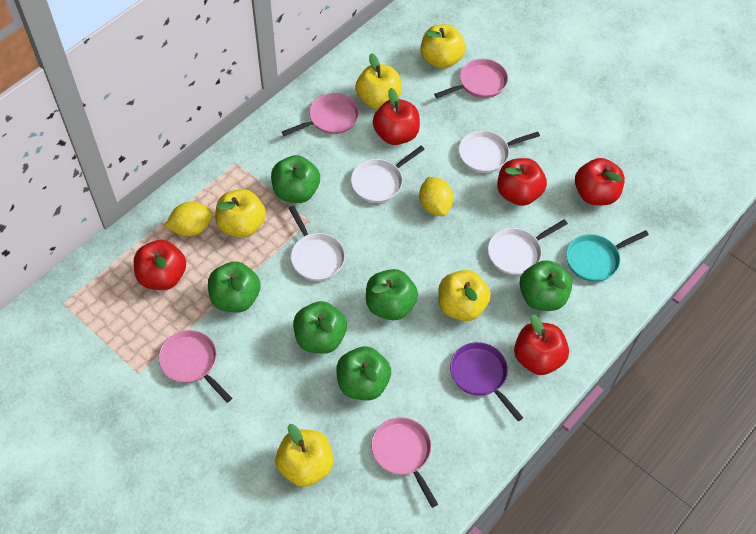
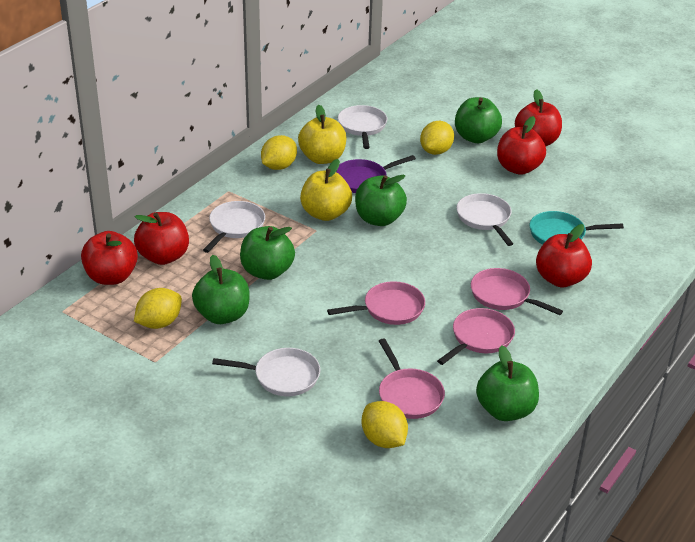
green apple: 6 -> 5
yellow apple: 5 -> 2
yellow lemon: 2 -> 4

